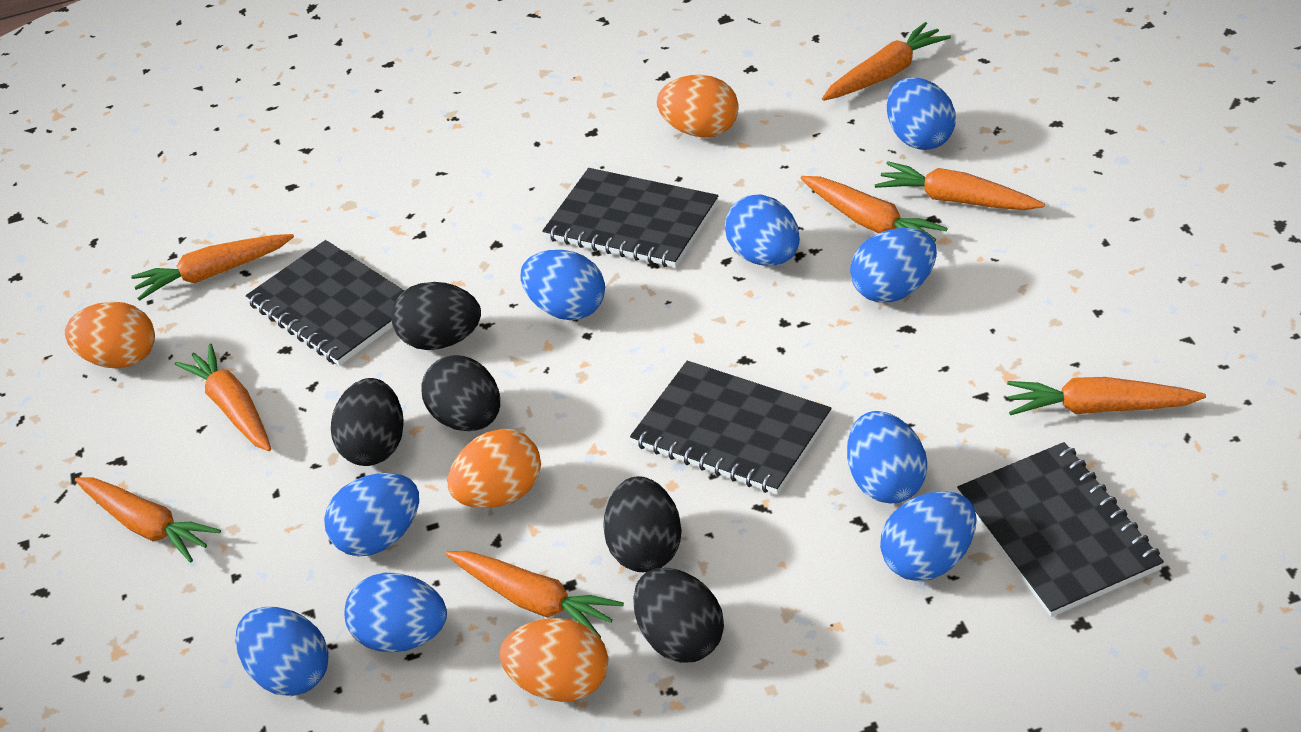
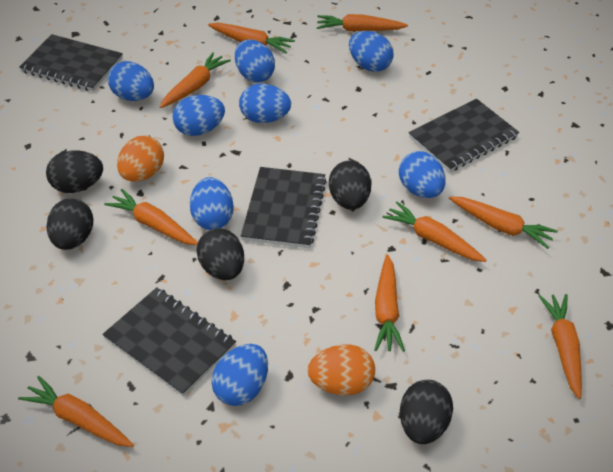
blue egg: 9 -> 8
orange carrot: 8 -> 9
orange egg: 4 -> 2

